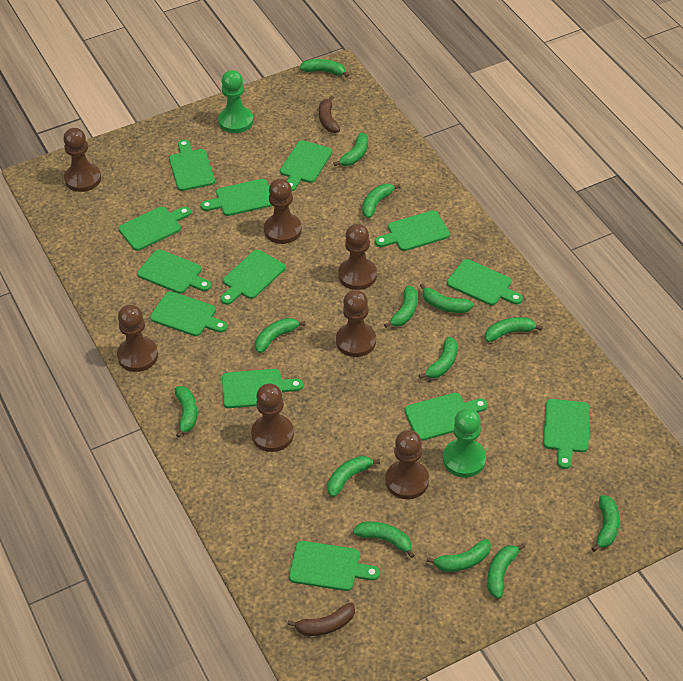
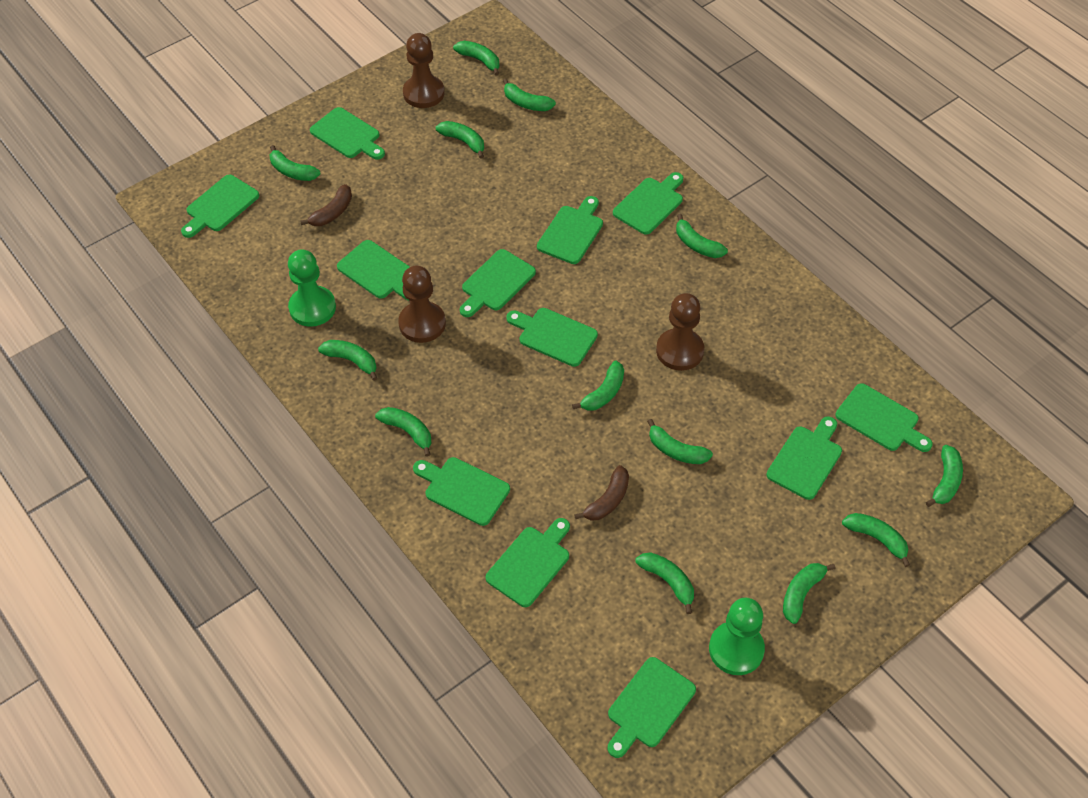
brown pawn: 7 -> 3
green banana: 14 -> 13
green cutting board: 13 -> 12

